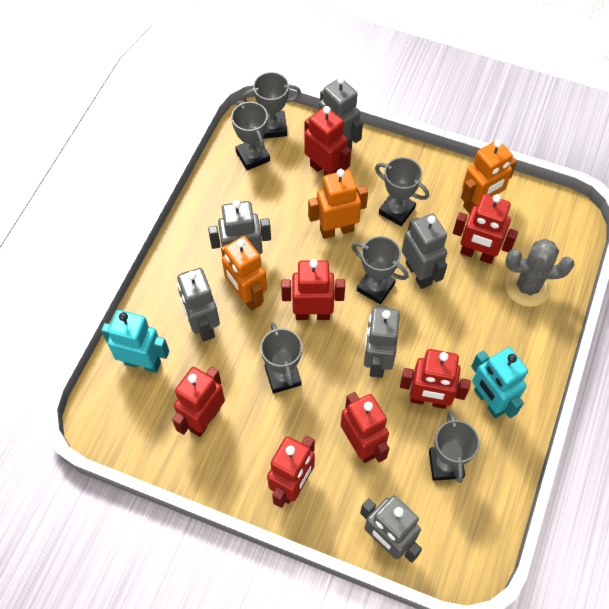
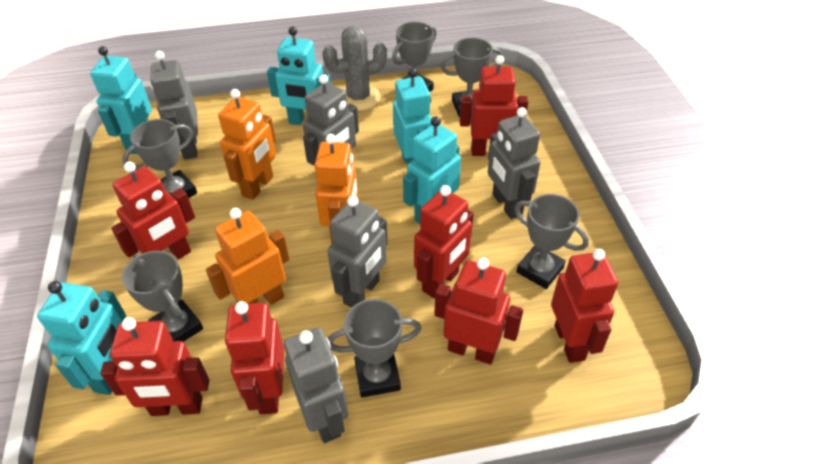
grey robot: 6 -> 5
turquoise robot: 2 -> 5

